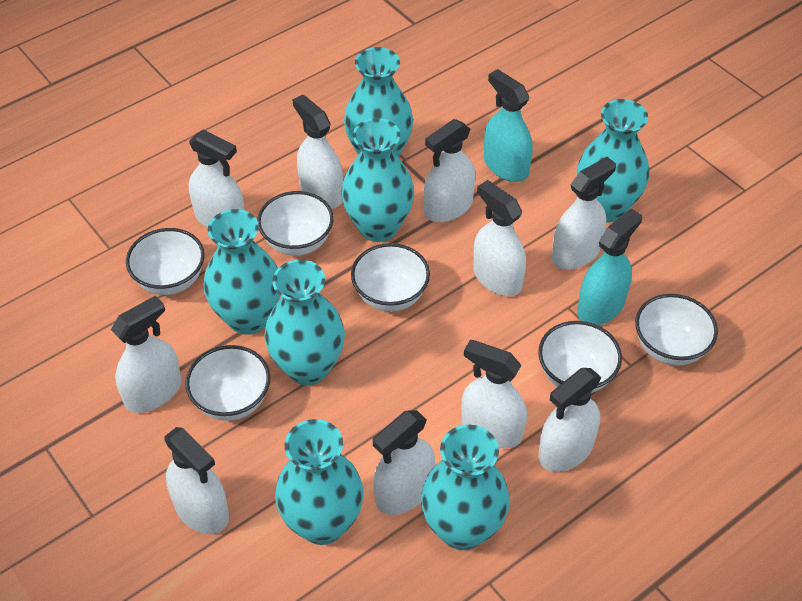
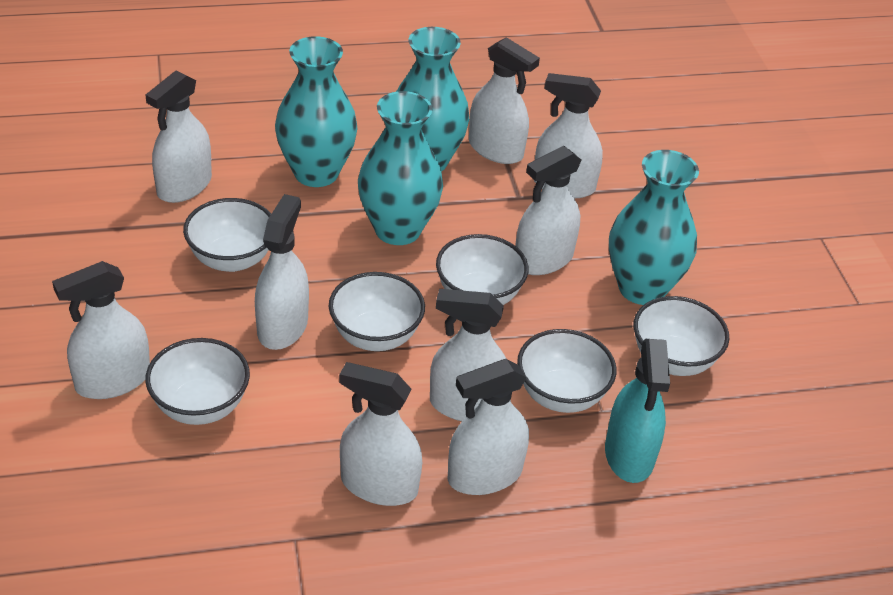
turquoise spray bottle: 2 -> 1
turquoise vase: 7 -> 4
white spray bottle: 10 -> 9

